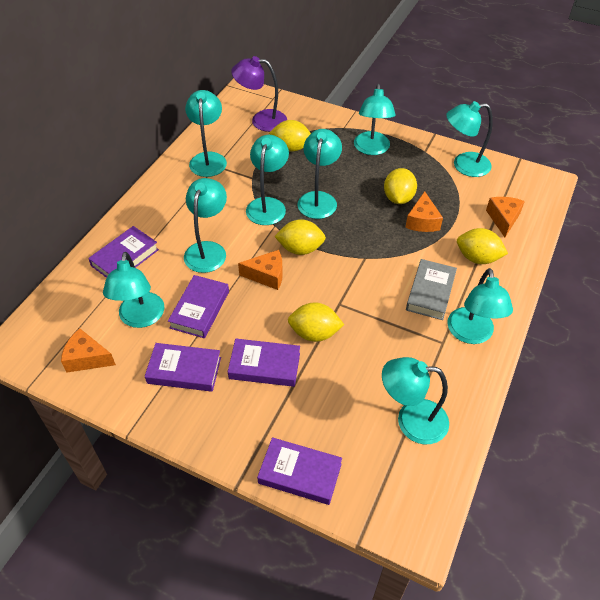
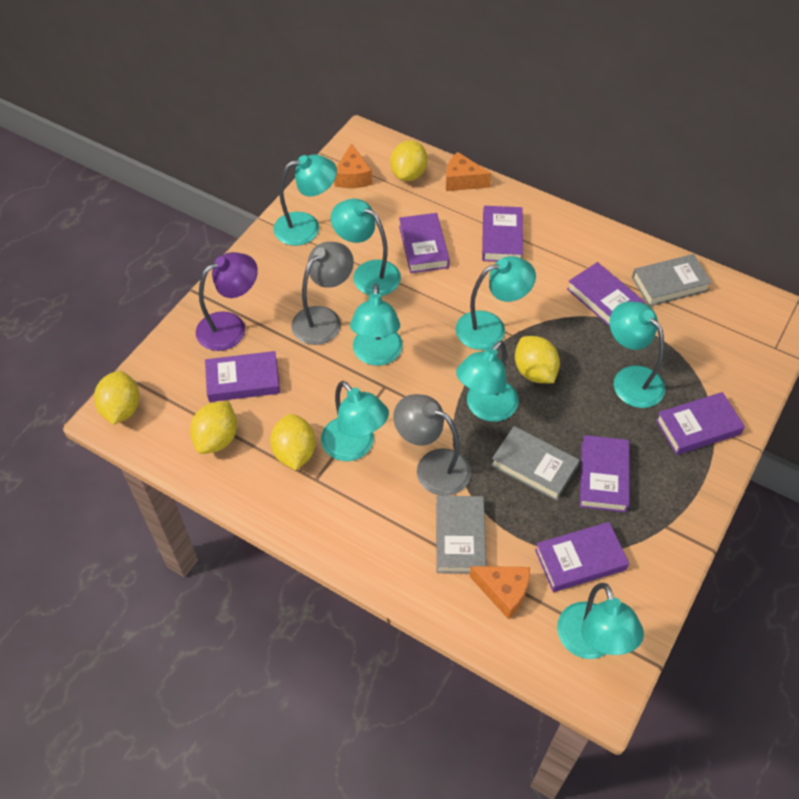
grey book: 1 -> 3
grey lamp: 0 -> 2
orange cheese: 4 -> 3
purple book: 5 -> 7
turquoise lamp: 9 -> 8

